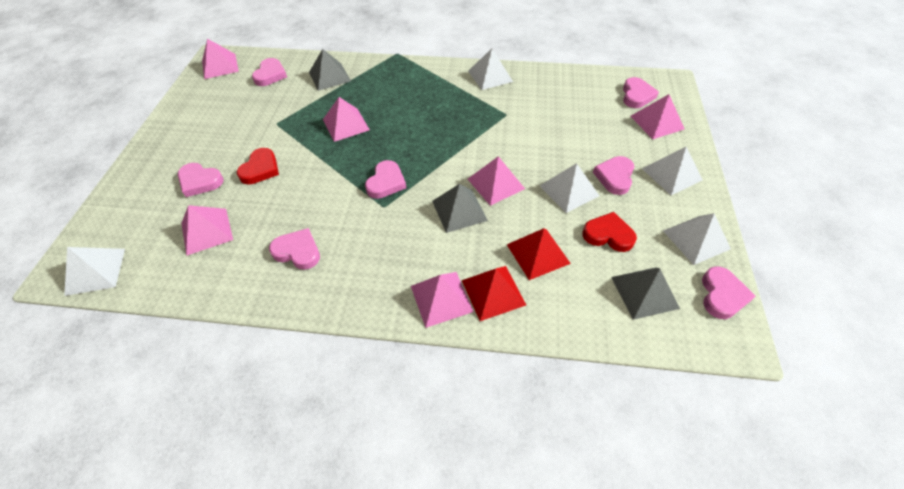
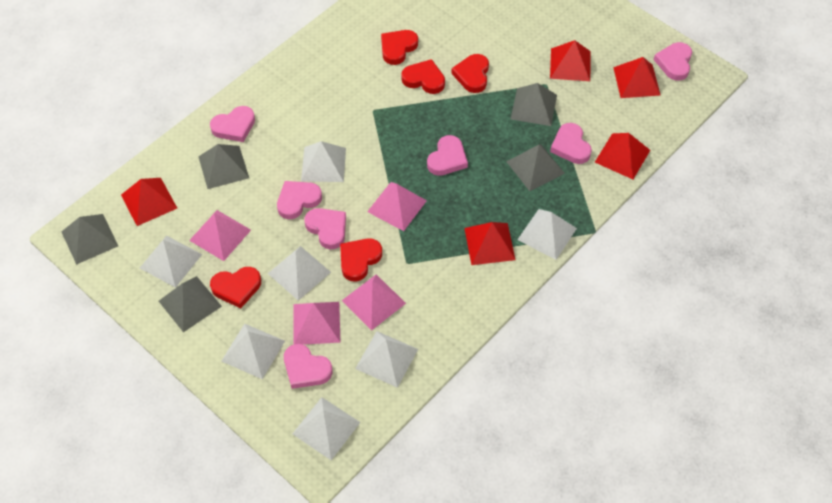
grey pyramid: 3 -> 5
pink pyramid: 6 -> 4
red heart: 2 -> 5
red pyramid: 2 -> 5
white pyramid: 5 -> 7

